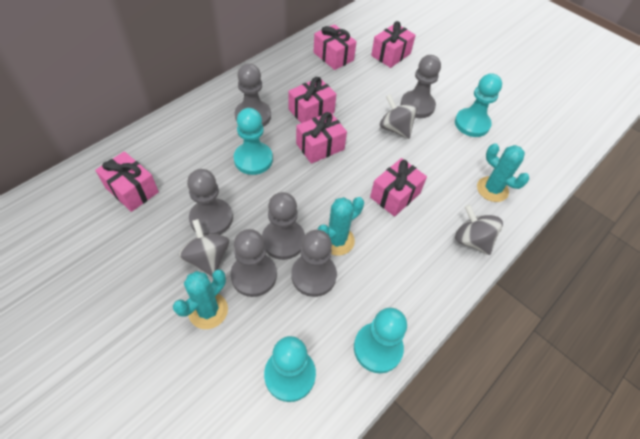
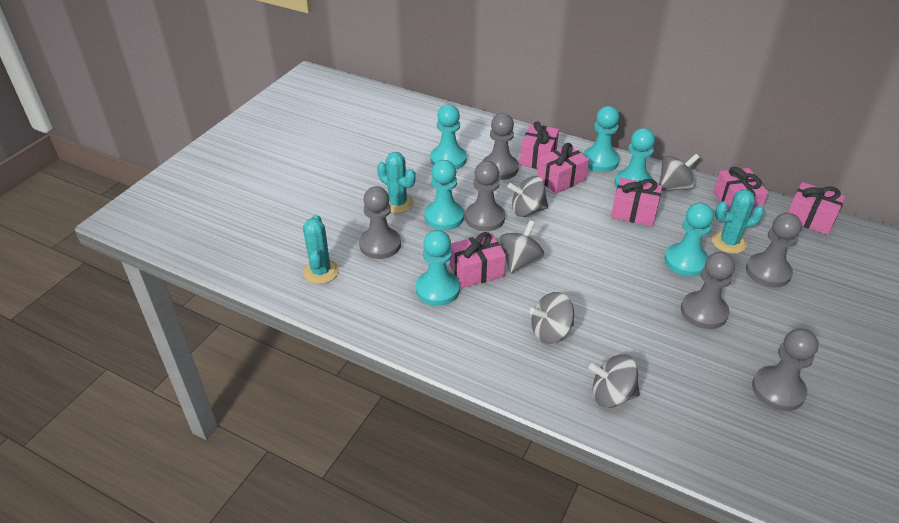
grey spinning top: 3 -> 5
turquoise pawn: 4 -> 6

